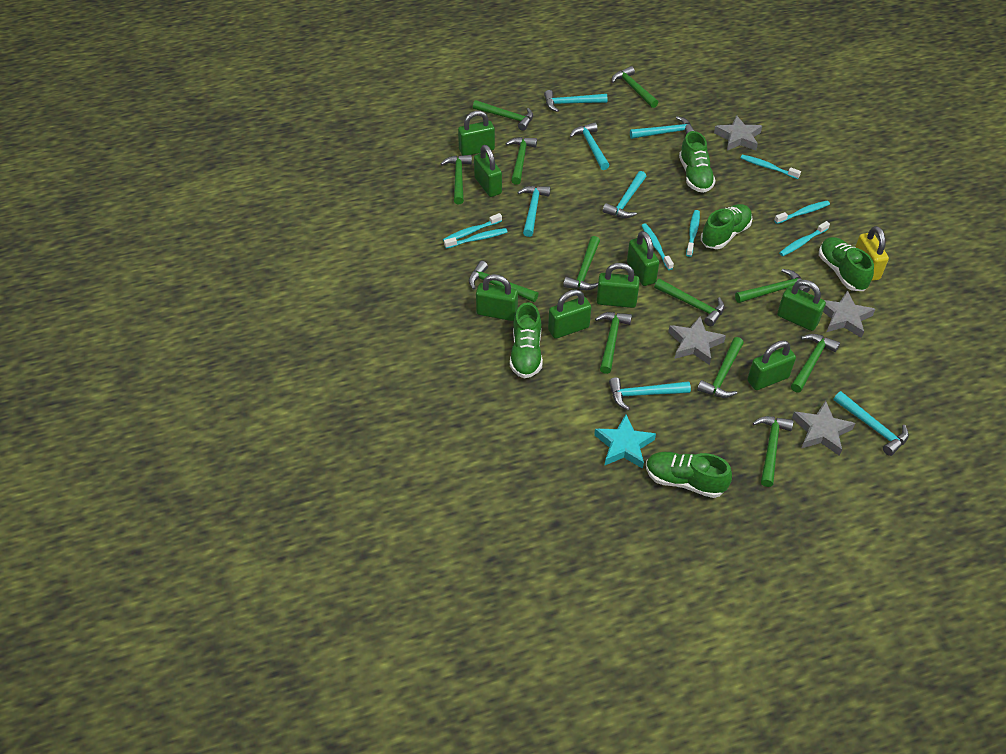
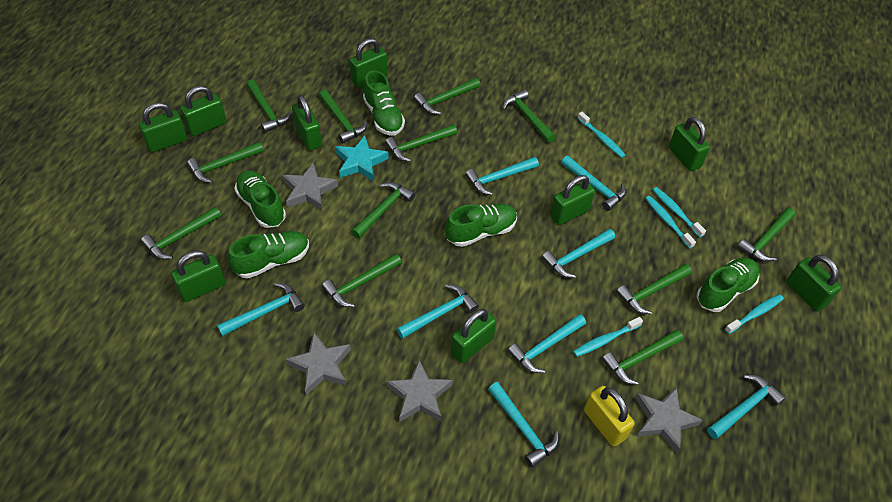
green padlock: 8 -> 9
turquoise hammer: 7 -> 8
turquoise toothbrush: 7 -> 5

